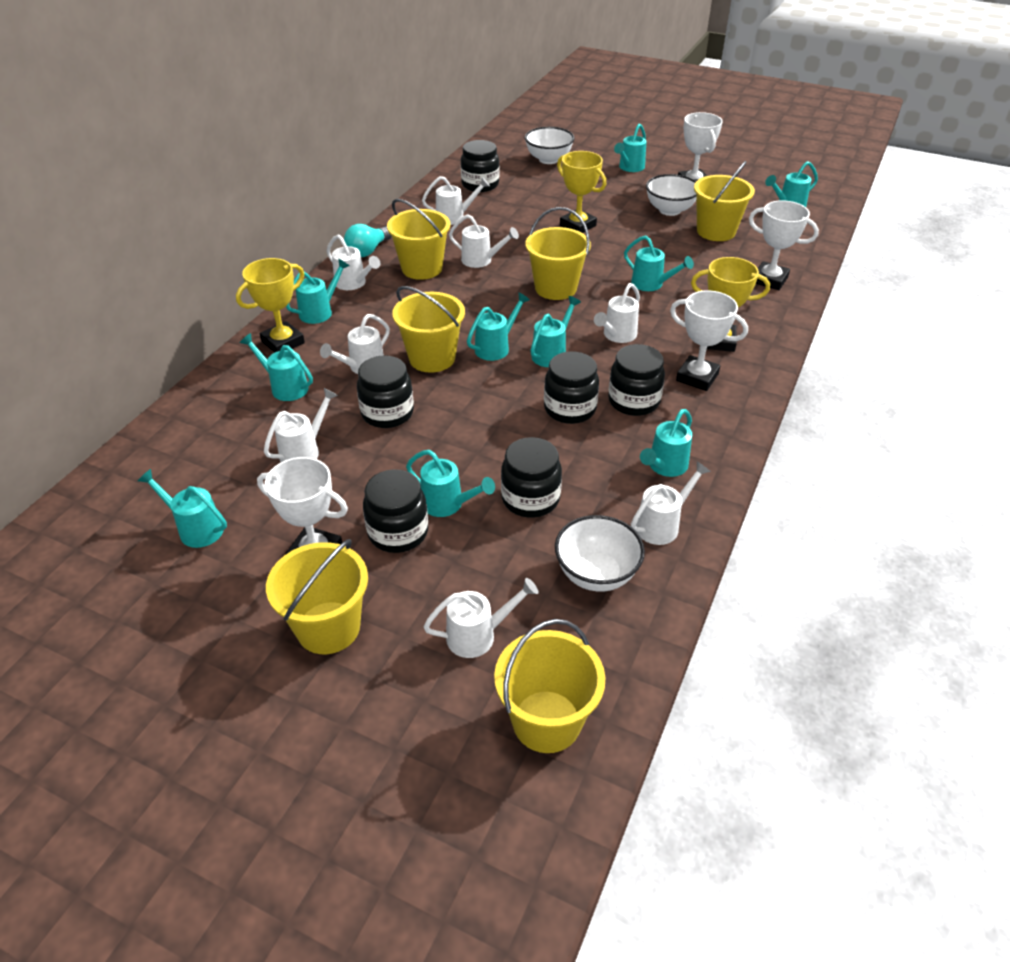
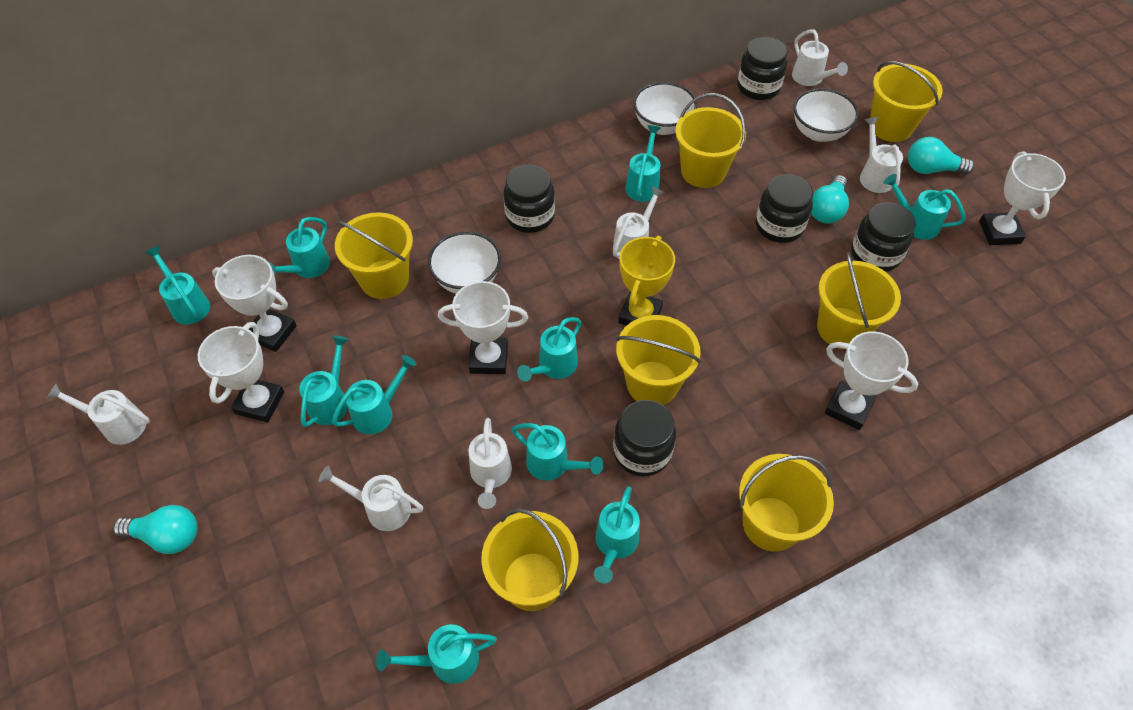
black jar: 6 -> 5
turquoise light bulb: 1 -> 3
white trophy: 4 -> 5
white watering can: 8 -> 6
yellow bucket: 6 -> 7
yellow trophy: 3 -> 1

